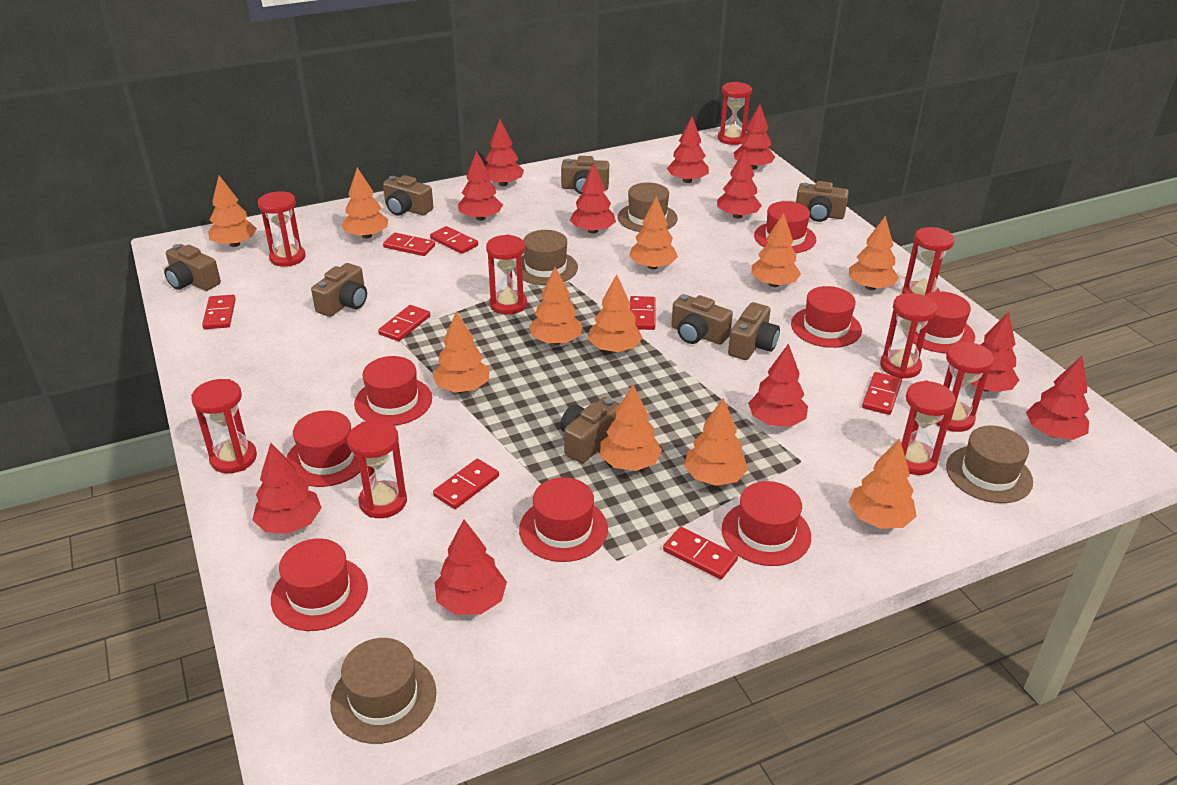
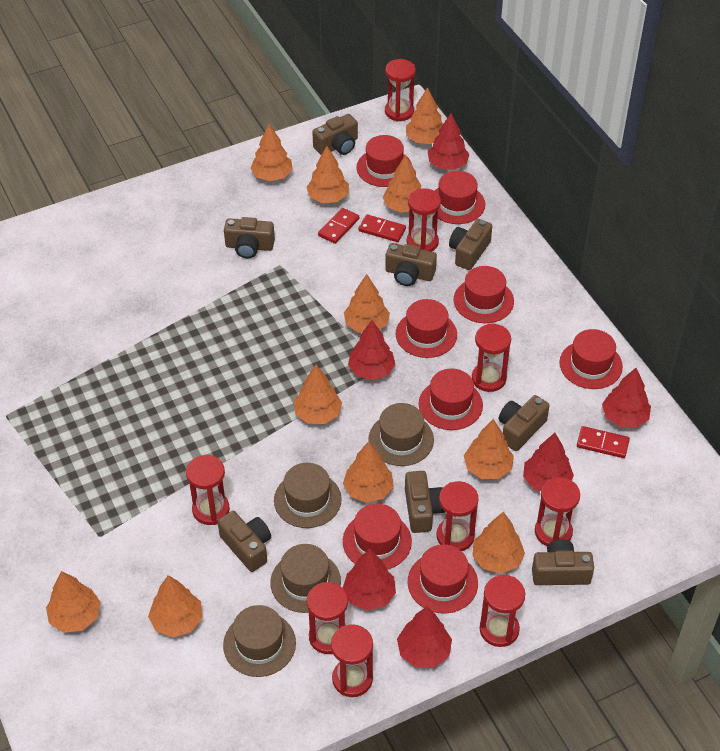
red domino: 8 -> 3
red tree: 11 -> 6

